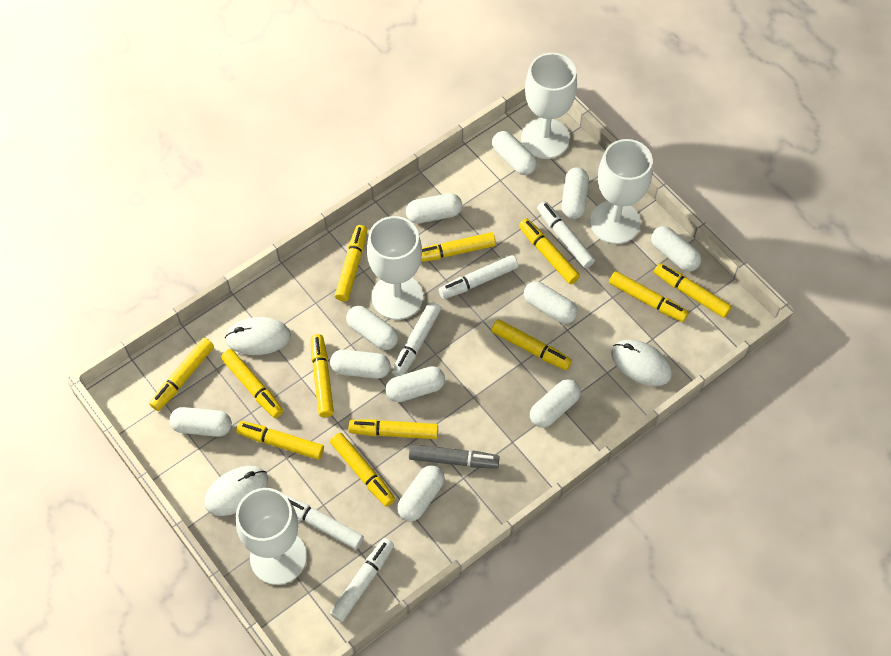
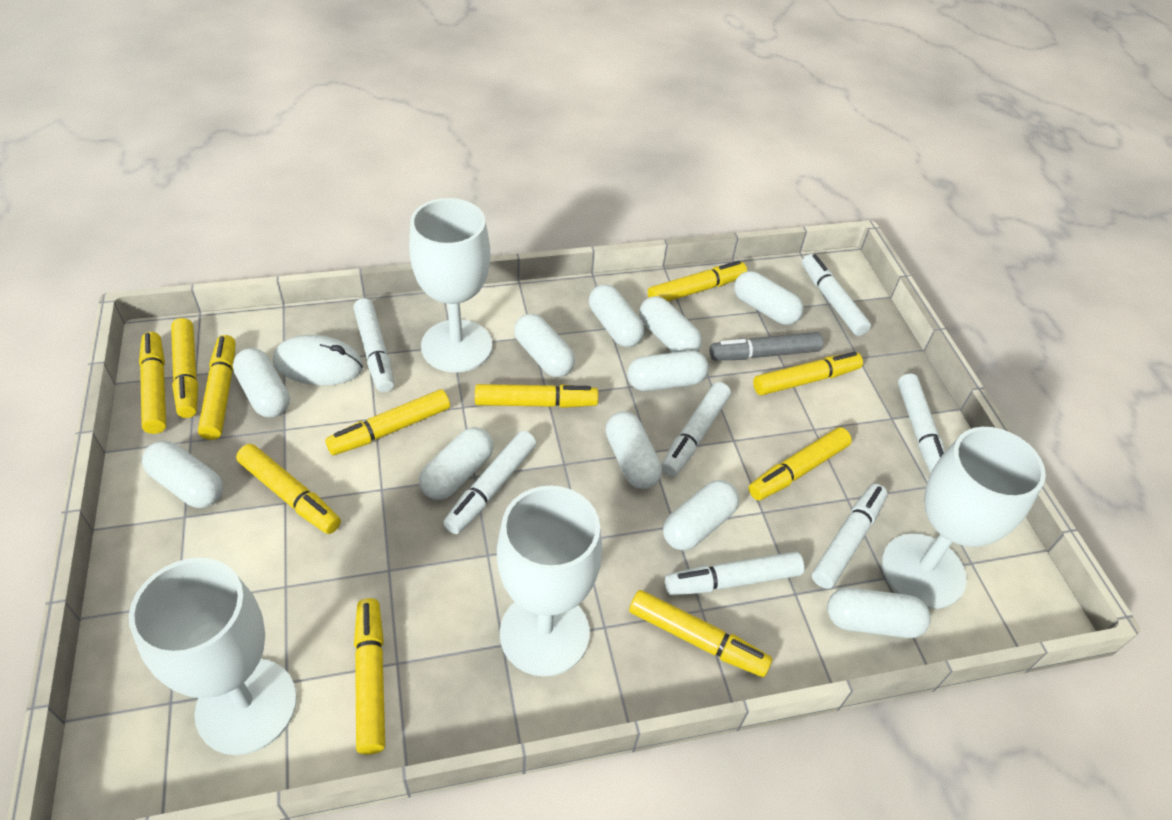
white marker: 5 -> 7
white mouse: 3 -> 1
yellow marker: 12 -> 11

